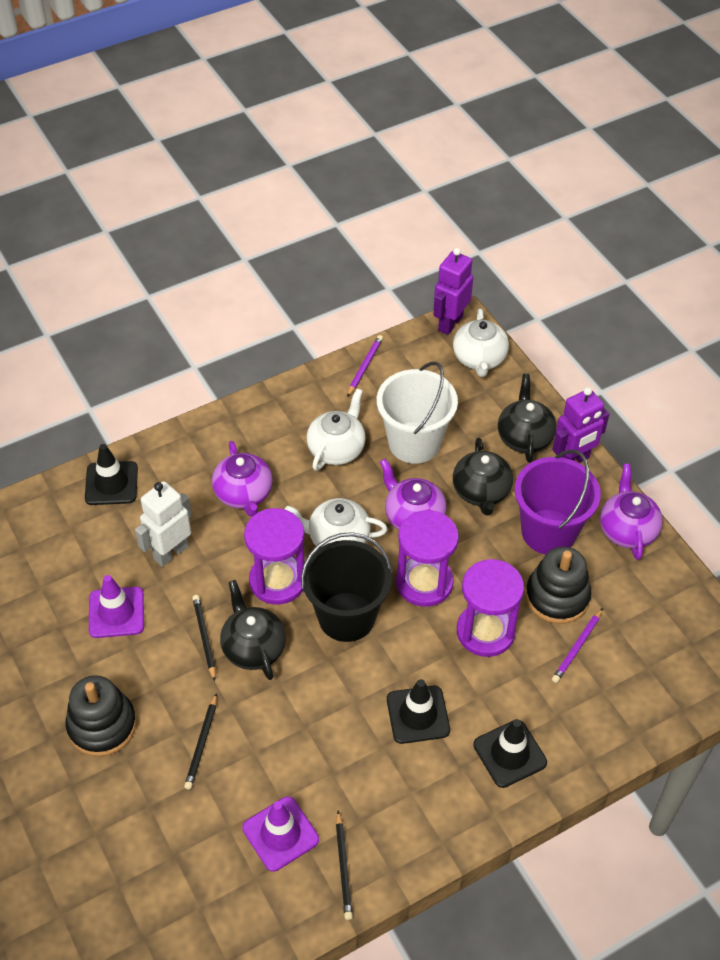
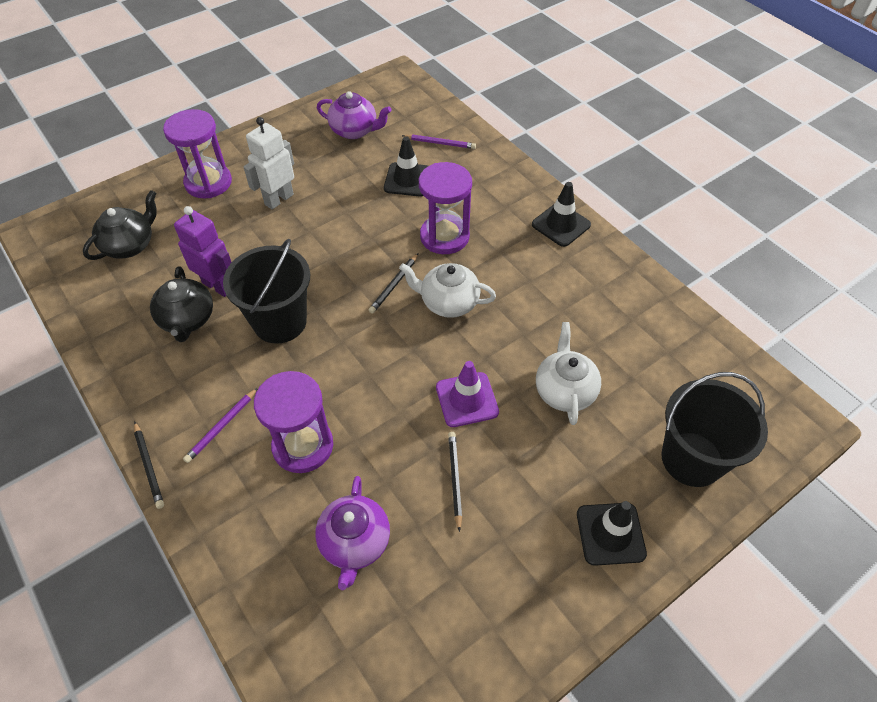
black bucket: 1 -> 2
black stacking toy: 2 -> 0
black teapot: 3 -> 2
purple bucket: 1 -> 0
purple robot: 2 -> 1
purple teapot: 3 -> 2
purple traffic cone: 2 -> 1
white bucket: 1 -> 0
white teapot: 3 -> 2

